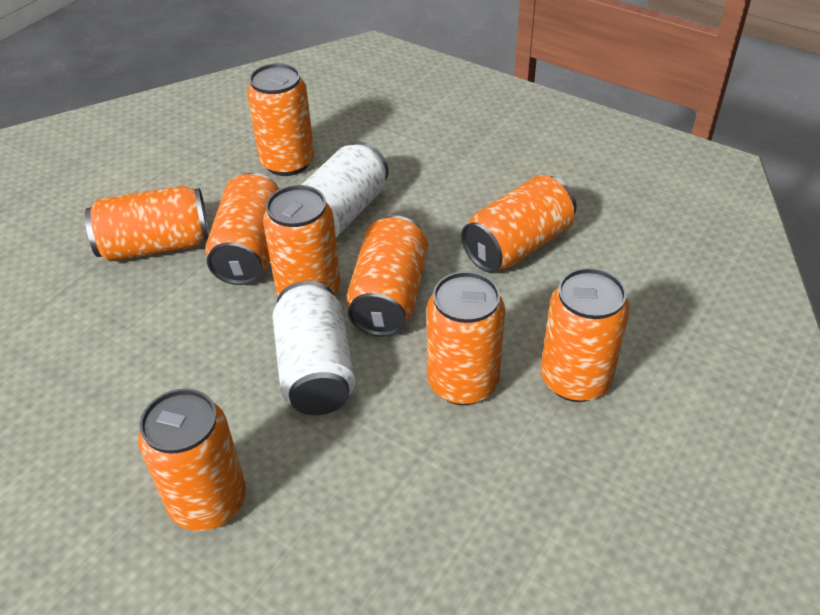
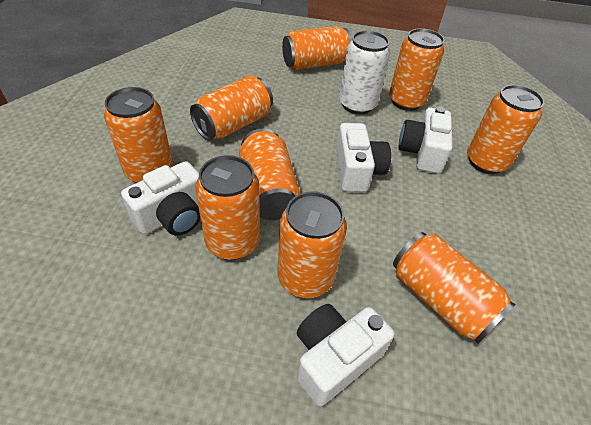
white camera: 0 -> 4
white can: 2 -> 1

